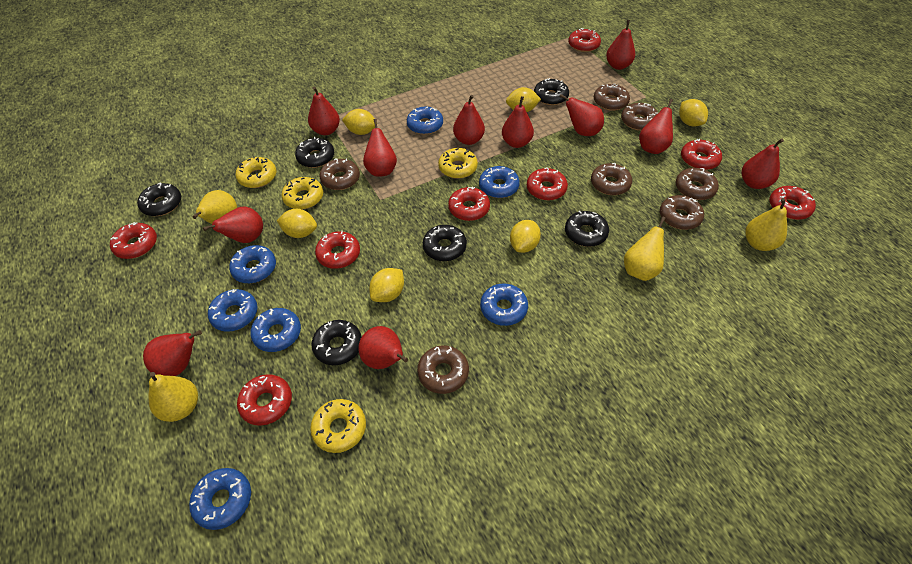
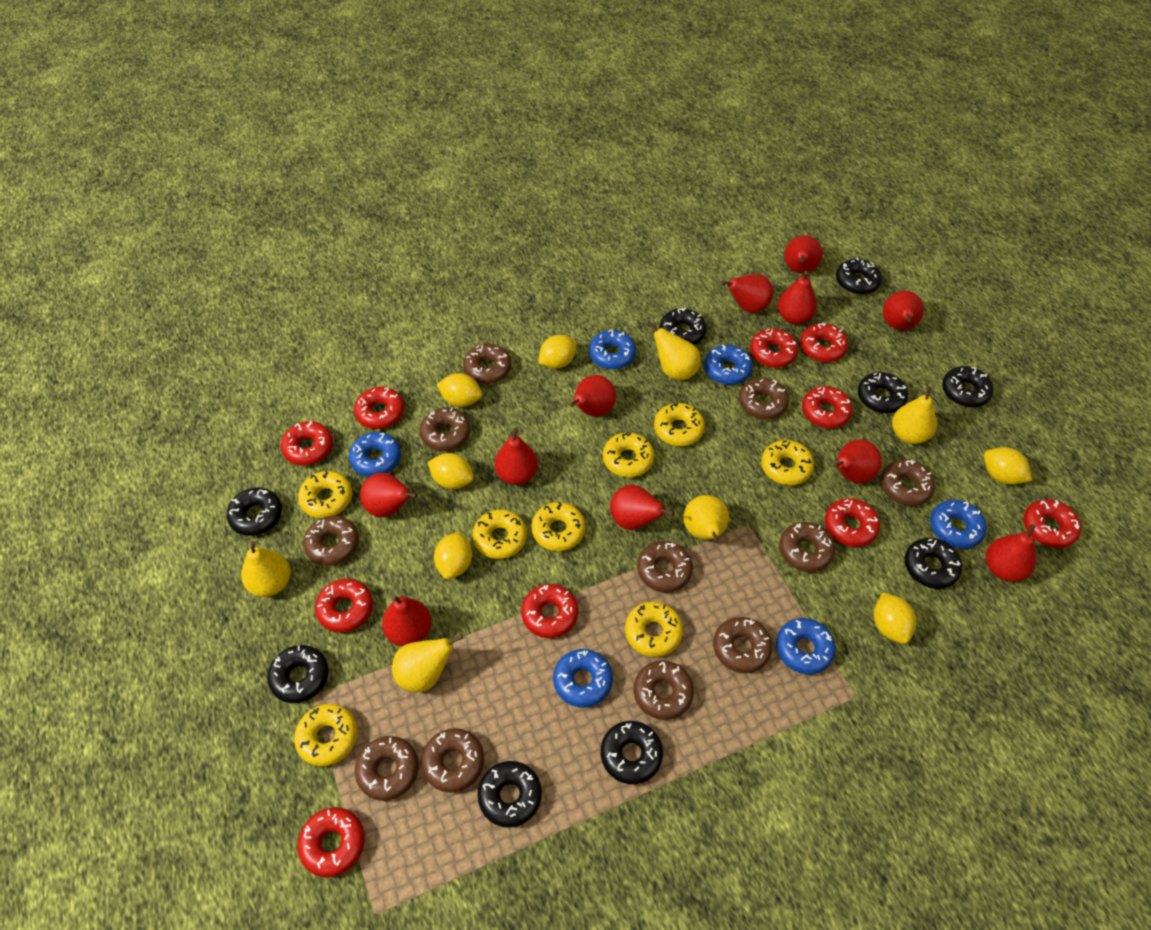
black donut: 6 -> 9
blue donut: 7 -> 6
brown donut: 7 -> 11
red donut: 8 -> 10
yellow donut: 4 -> 8
yellow pear: 4 -> 5

